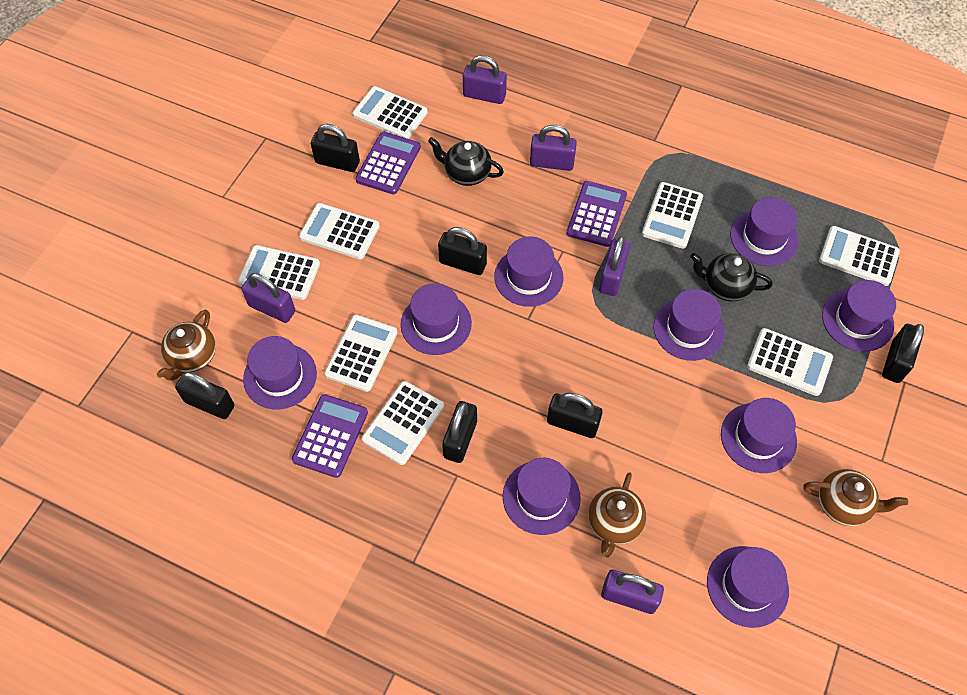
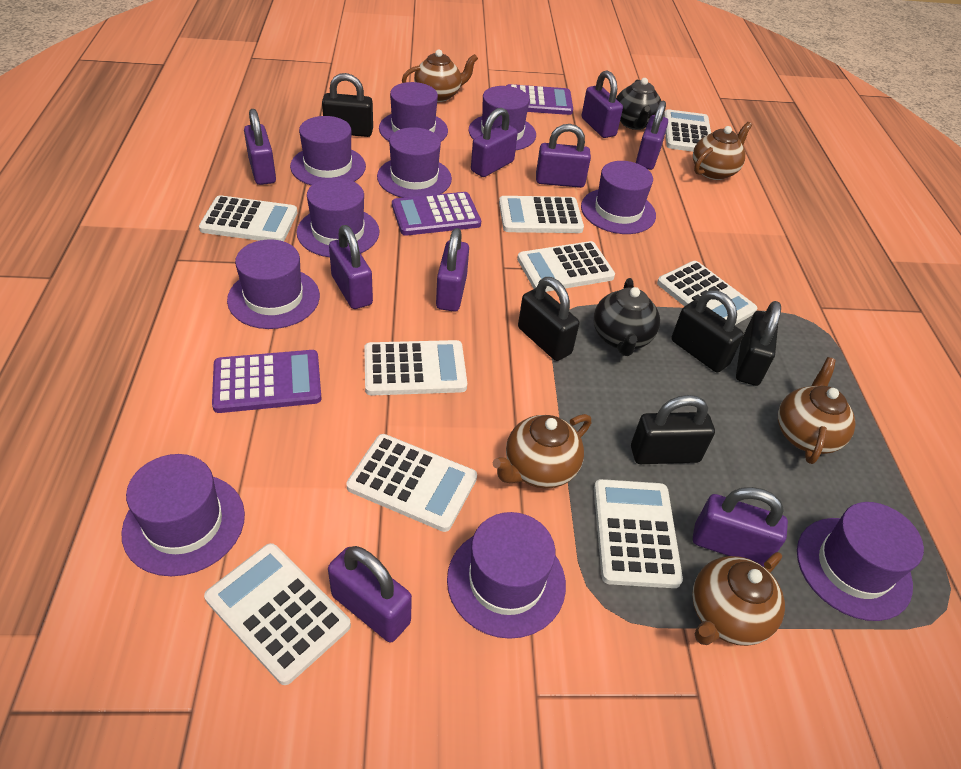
black padlock: 6 -> 5
brown teapot: 3 -> 5
purple hat: 9 -> 10
purple padlock: 5 -> 9
white calculator: 8 -> 9

